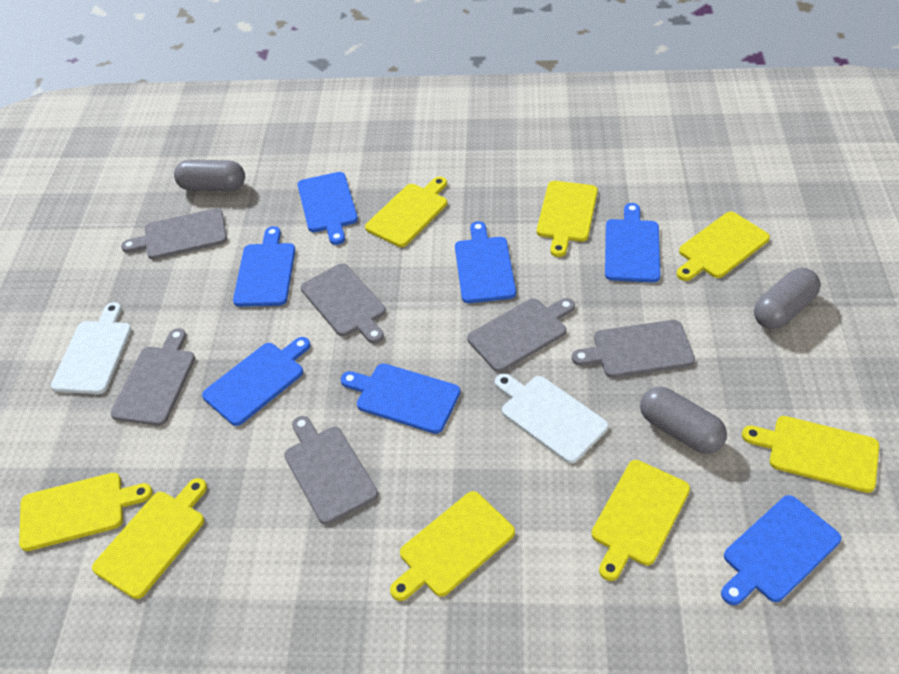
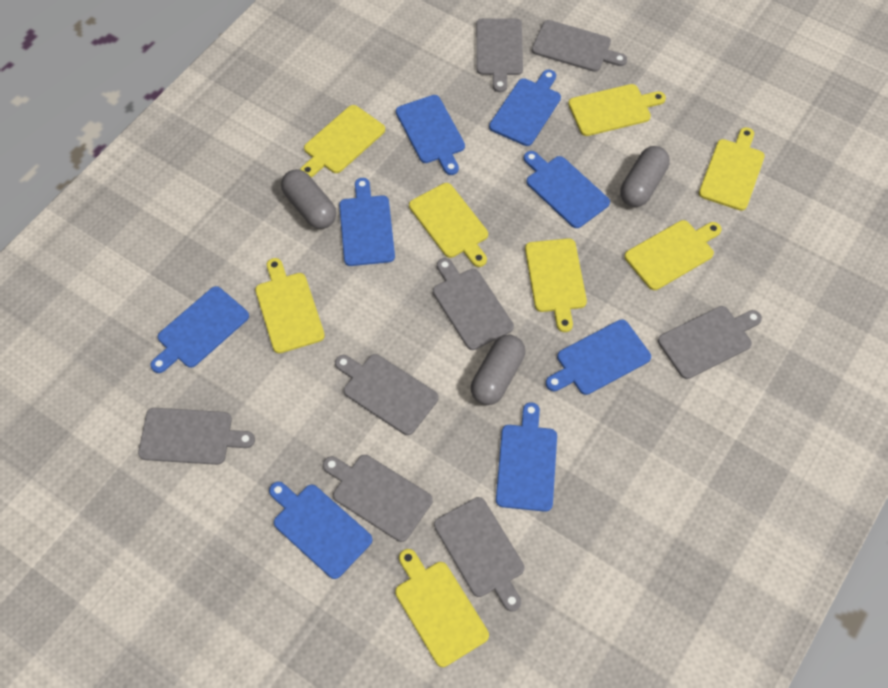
blue cutting board: 7 -> 8
grey cutting board: 6 -> 8
white cutting board: 2 -> 0

